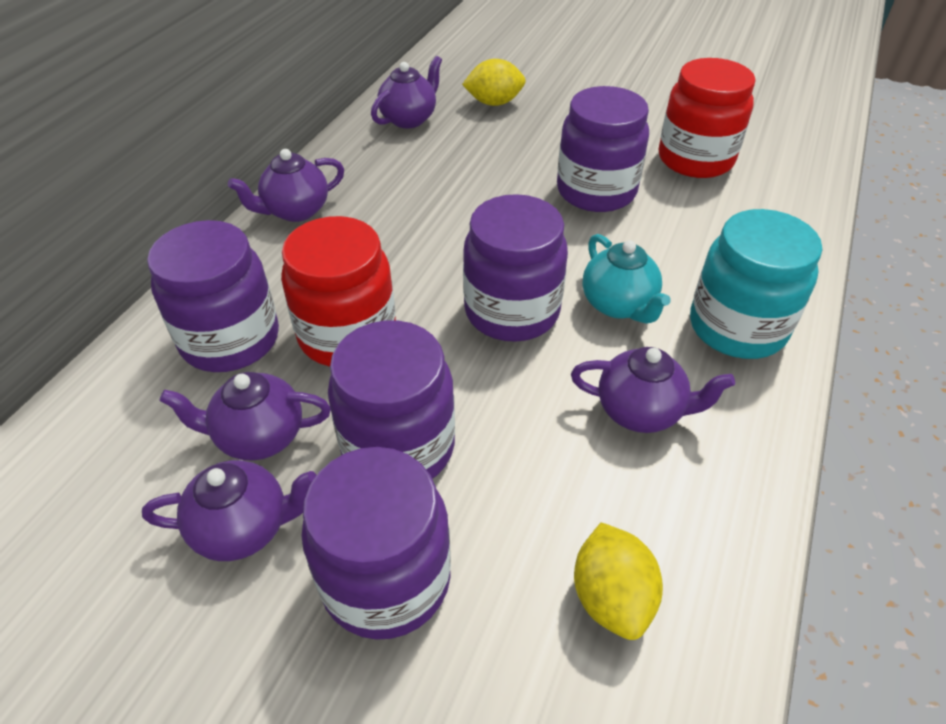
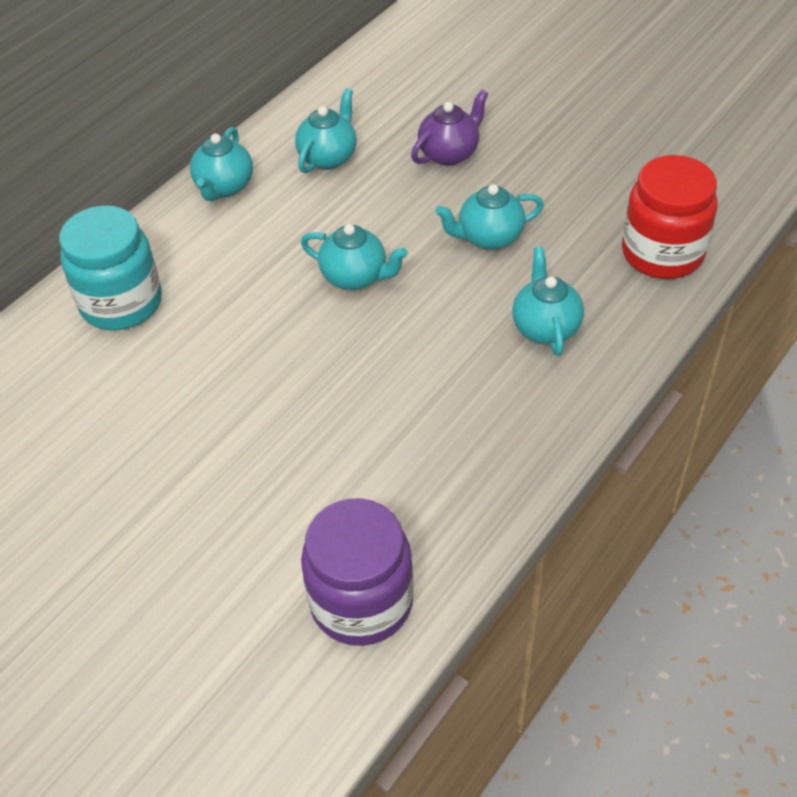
purple jar: 5 -> 1
purple teapot: 5 -> 1
red jar: 2 -> 1
turquoise teapot: 1 -> 5
yellow lemon: 2 -> 0

